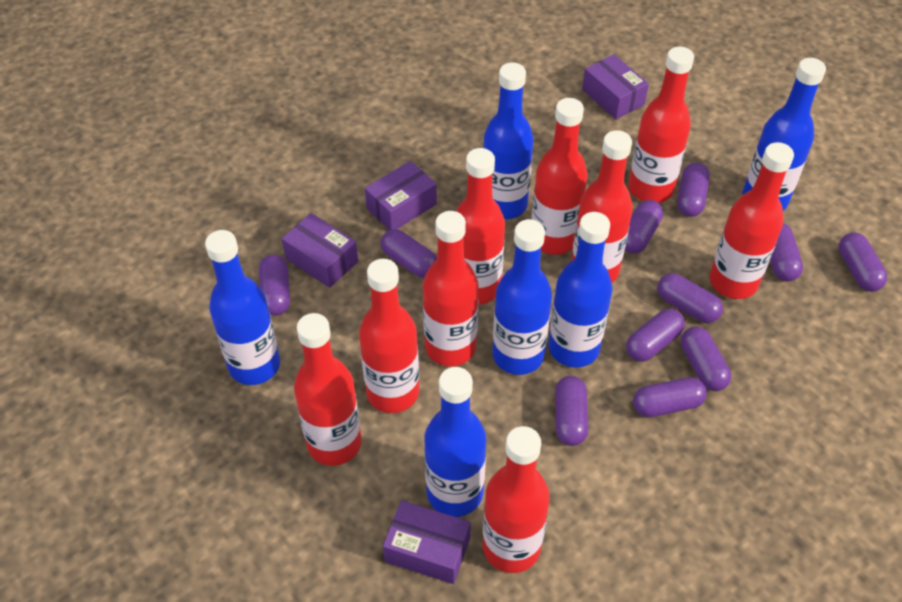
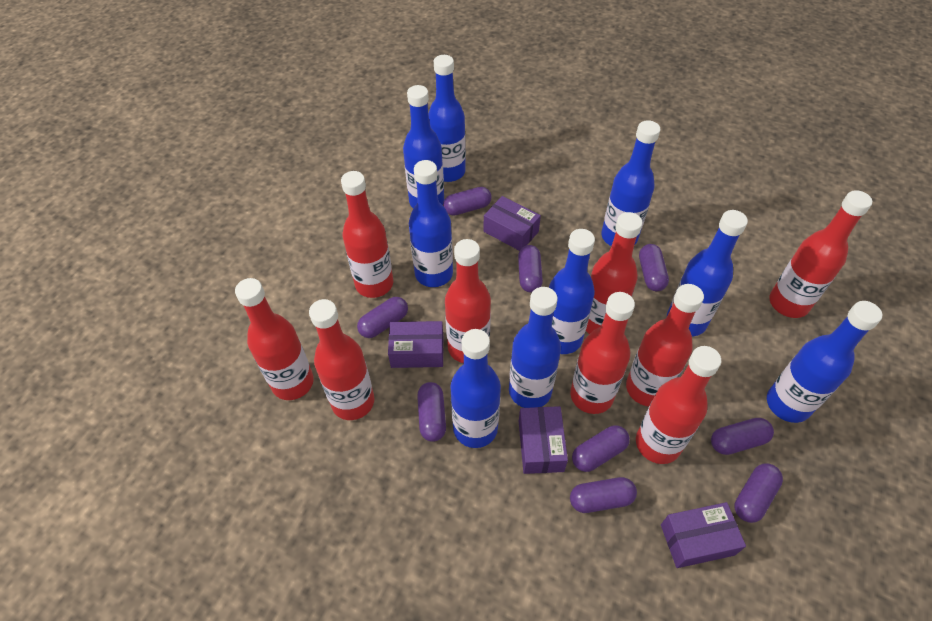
blue bottle: 6 -> 9
purple capsule: 11 -> 9

